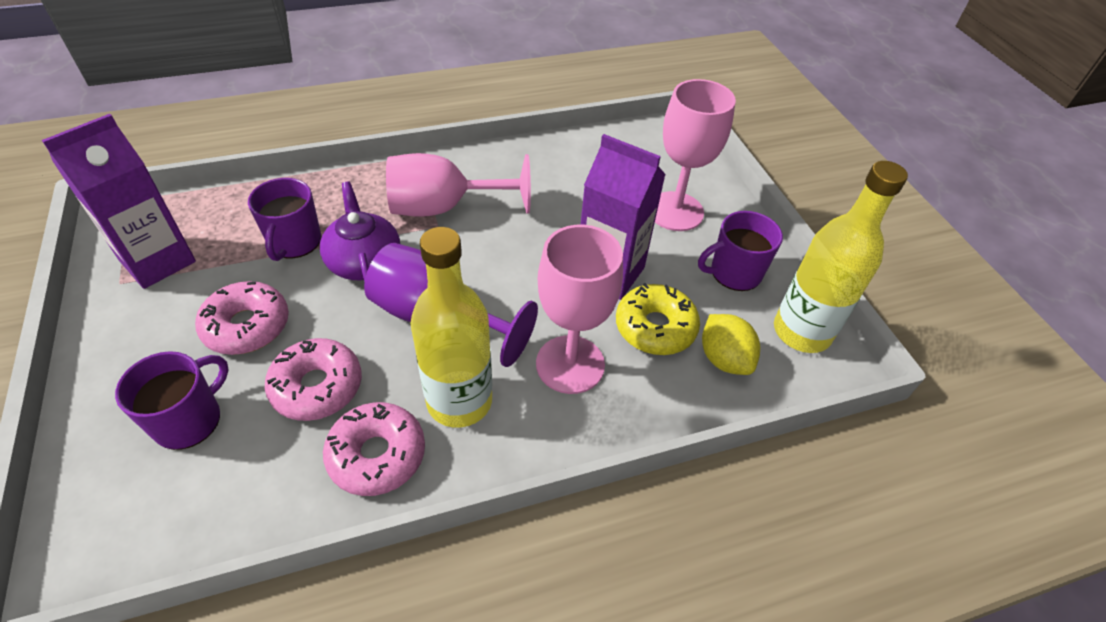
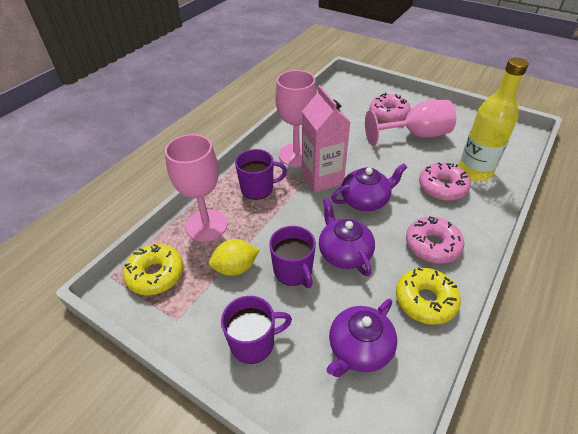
pink carton: 0 -> 1
purple carton: 2 -> 0
purple goblet: 1 -> 0
purple teapot: 1 -> 3
yellow bottle: 2 -> 1
yellow donut: 1 -> 2

